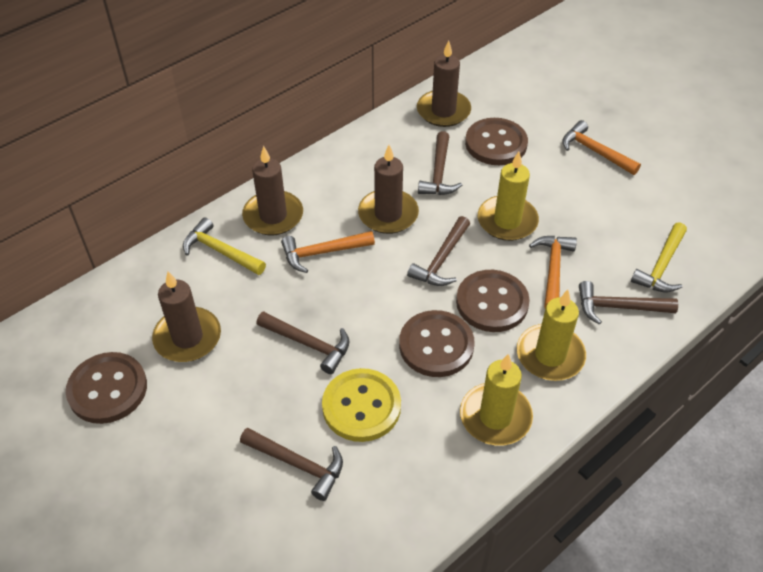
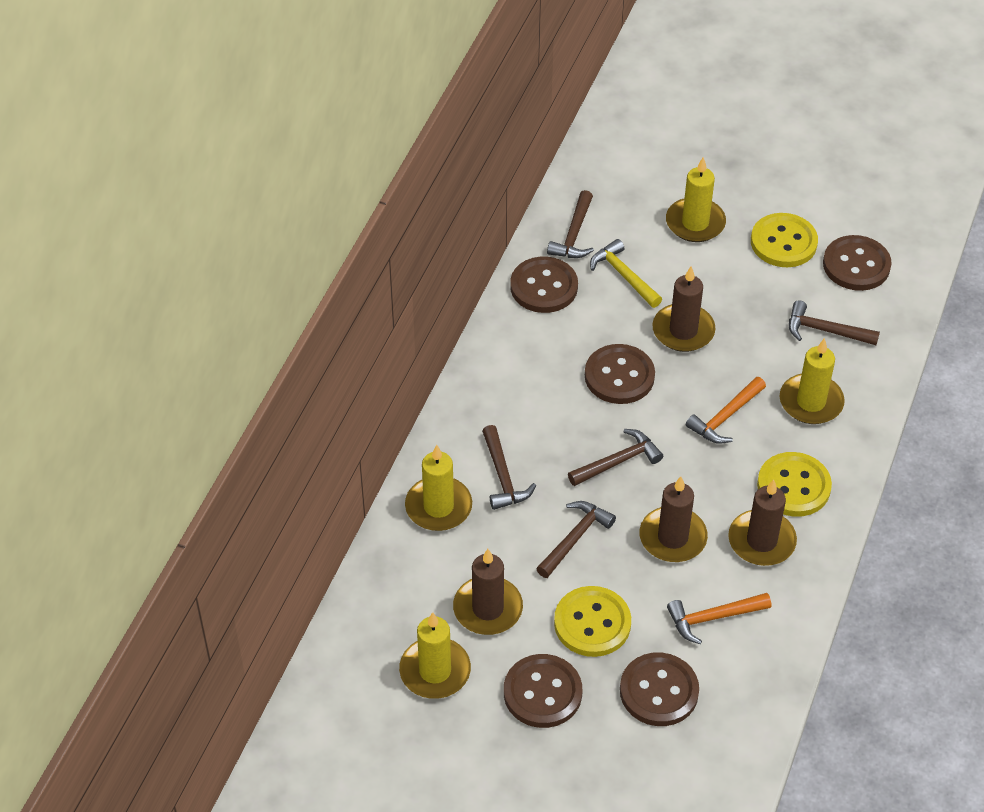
brown button: 4 -> 5
orange hammer: 3 -> 2
yellow button: 1 -> 3
yellow candle: 3 -> 4
yellow hammer: 2 -> 1

